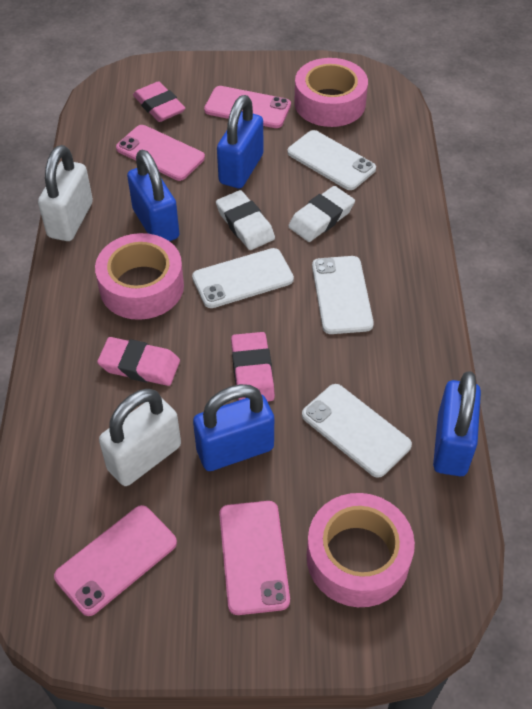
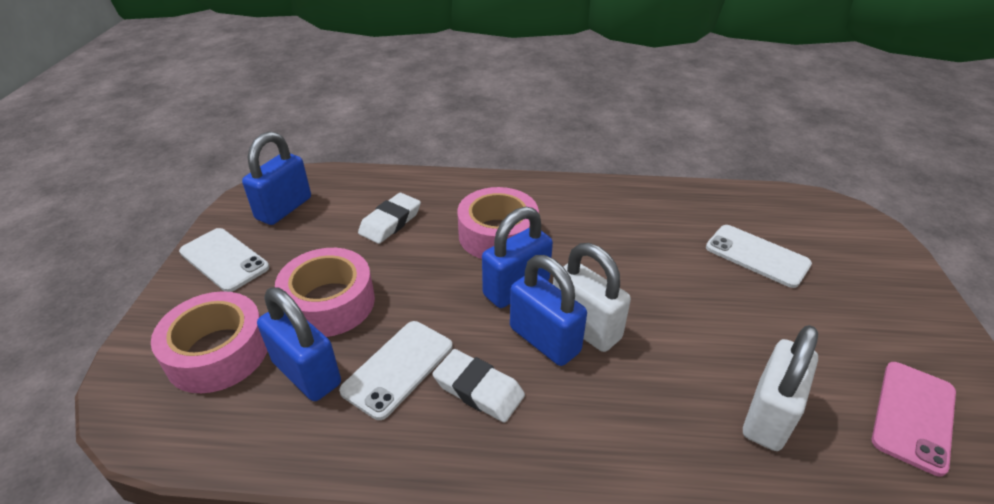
pink eraser: 3 -> 0
pink phone: 4 -> 1
white phone: 4 -> 3

